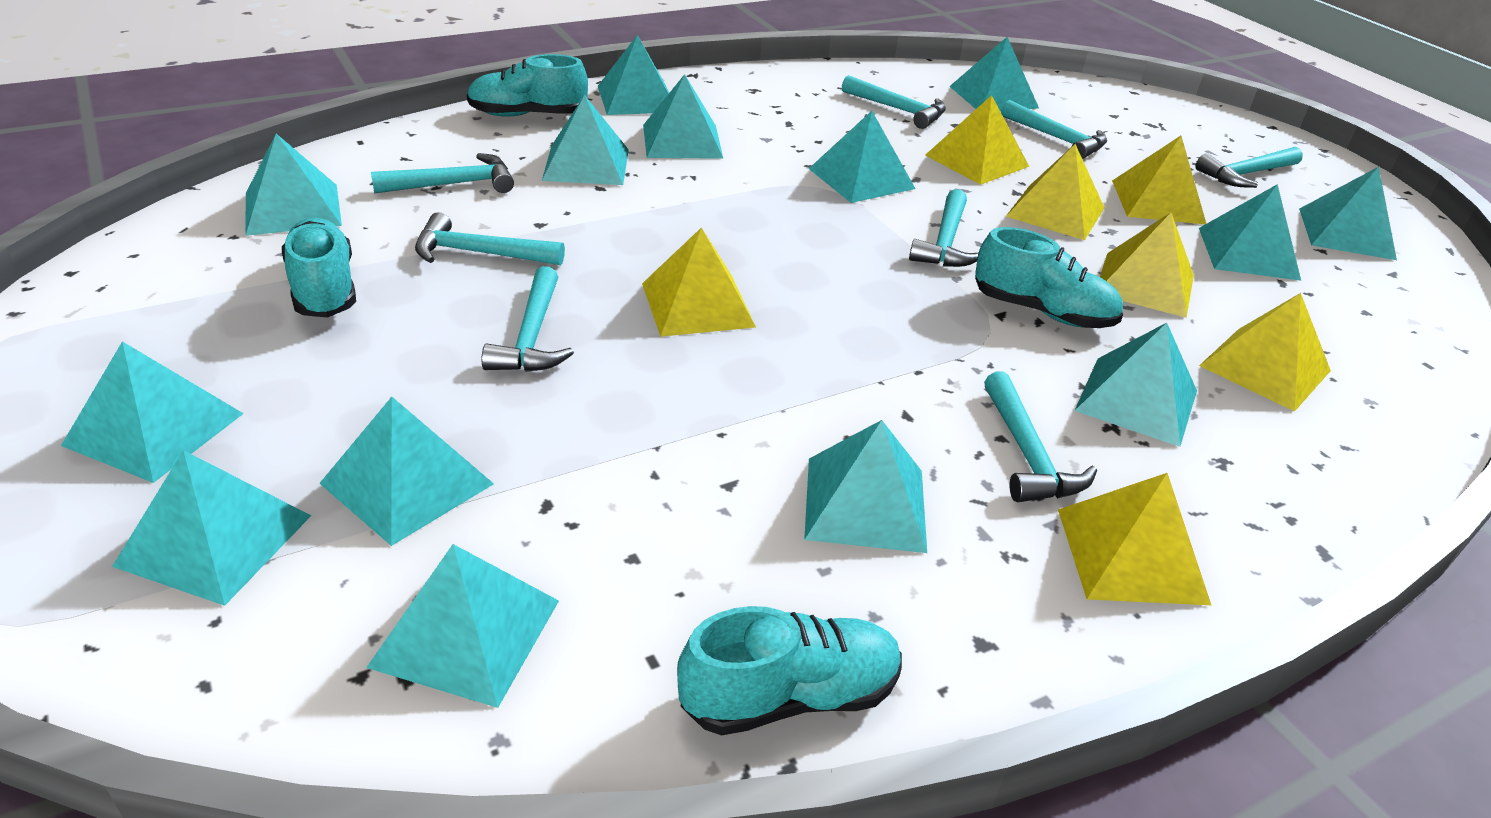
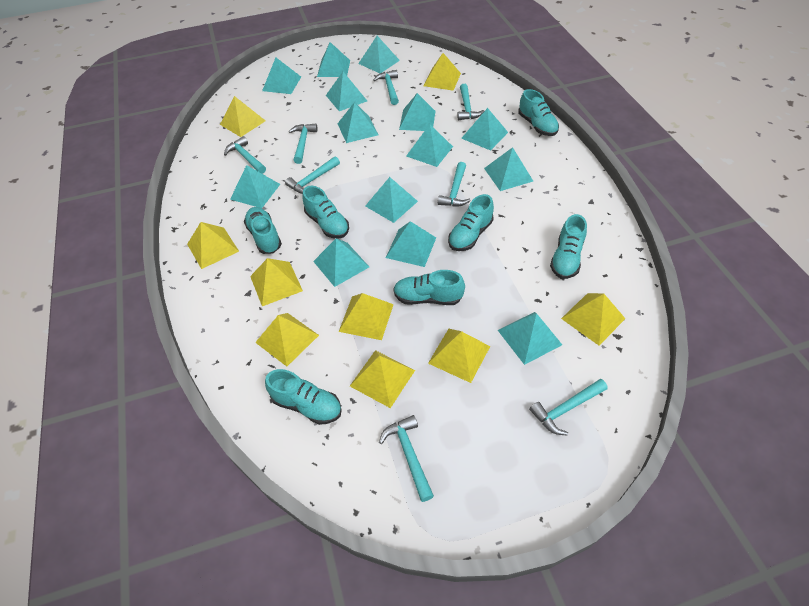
turquoise shoe: 4 -> 7
yellow pyramid: 7 -> 9

